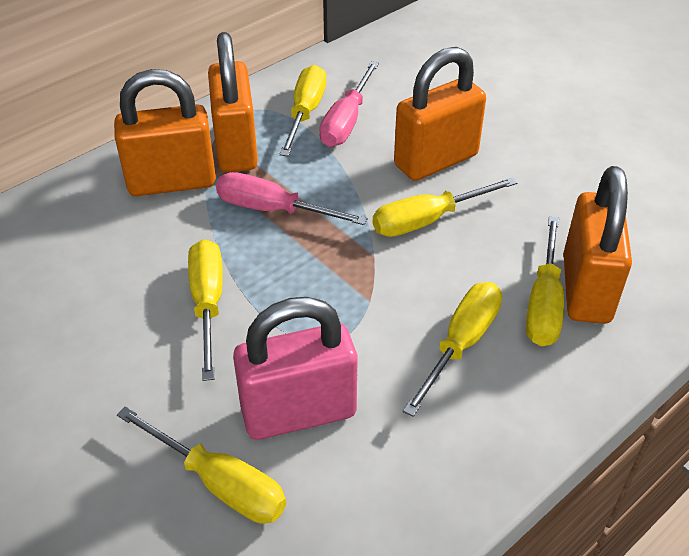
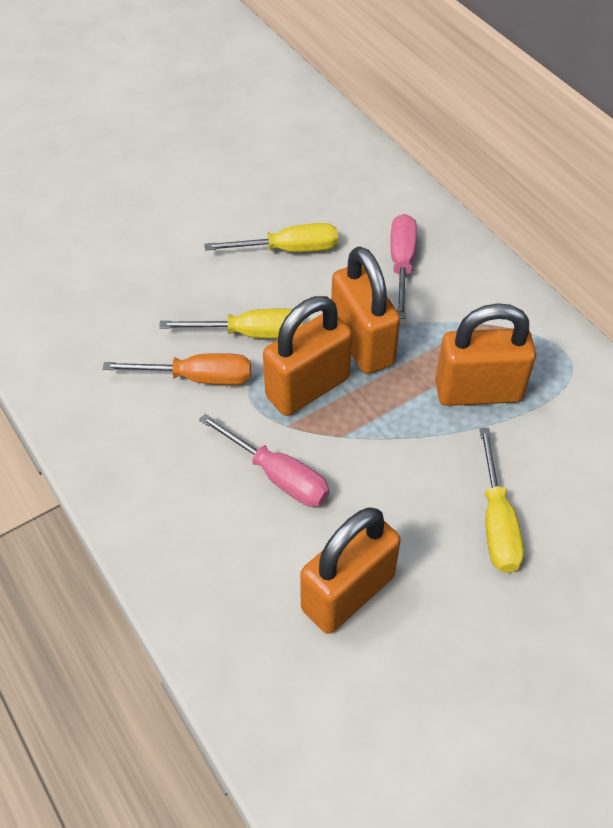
orange screwdriver: 0 -> 1
pink padlock: 1 -> 0
yellow screwdriver: 6 -> 3

